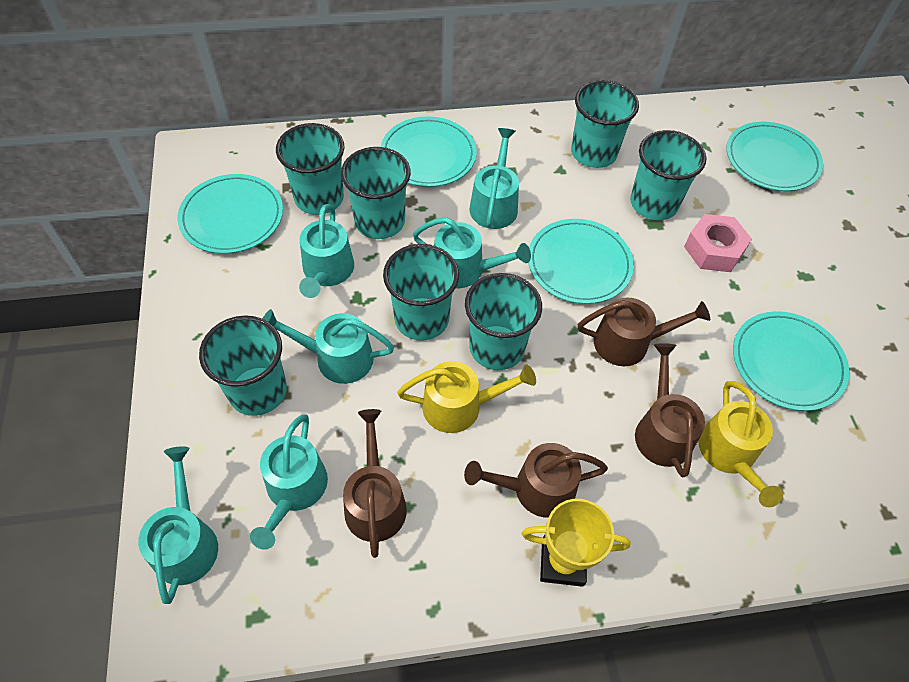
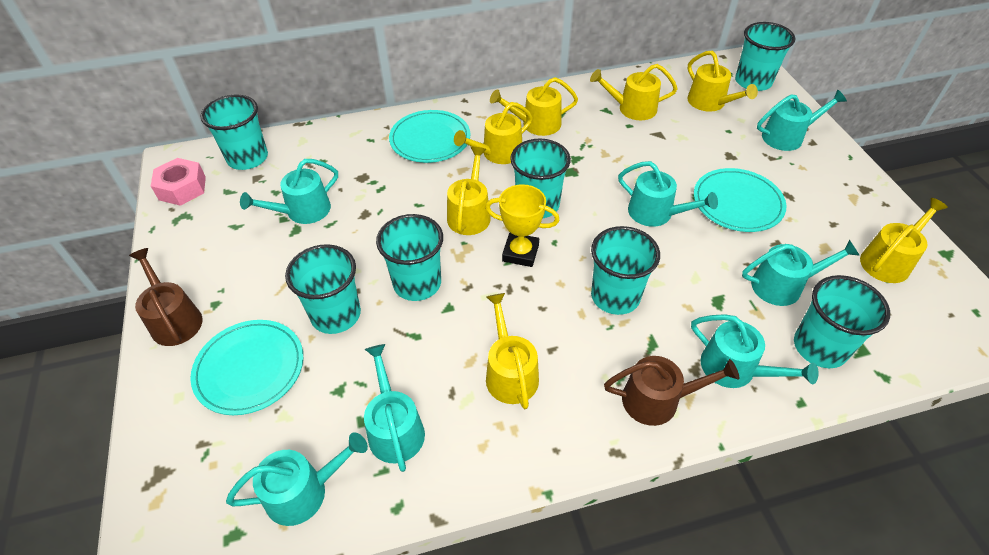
brown watering can: 4 -> 2
turquoise plate: 5 -> 3
turquoise watering can: 6 -> 7
yellow watering can: 2 -> 7

